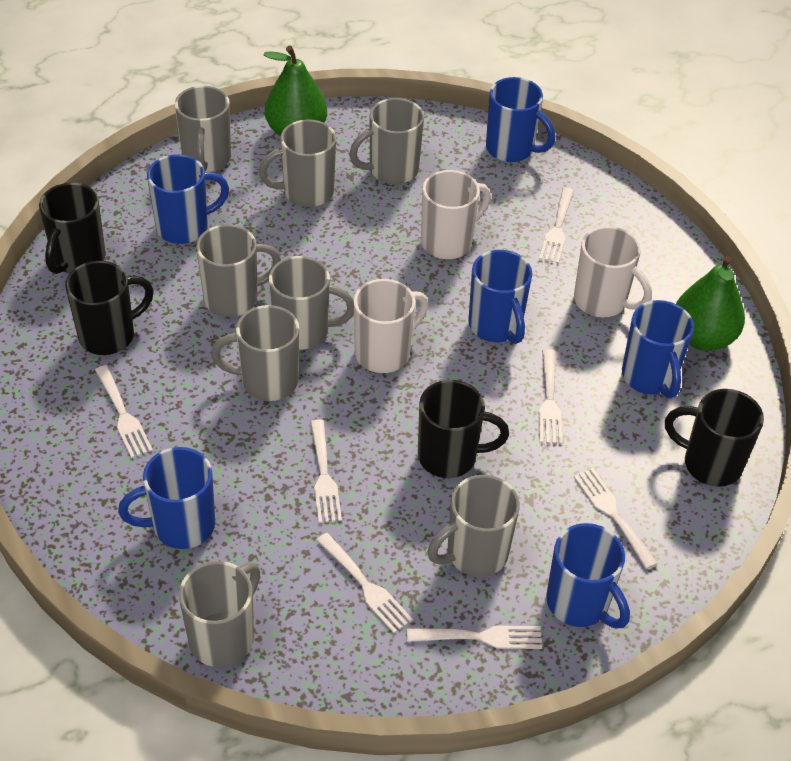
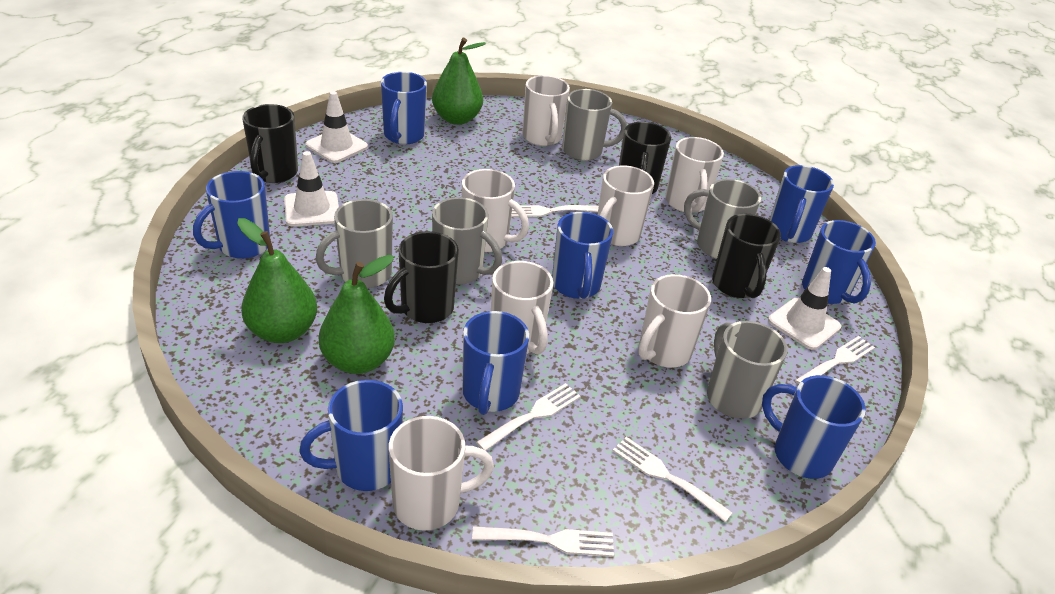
blue mug: 6 -> 8
green pear: 2 -> 3
grey mug: 8 -> 5
white fork: 7 -> 5
white mug: 3 -> 7
white traffic cone: 0 -> 3

